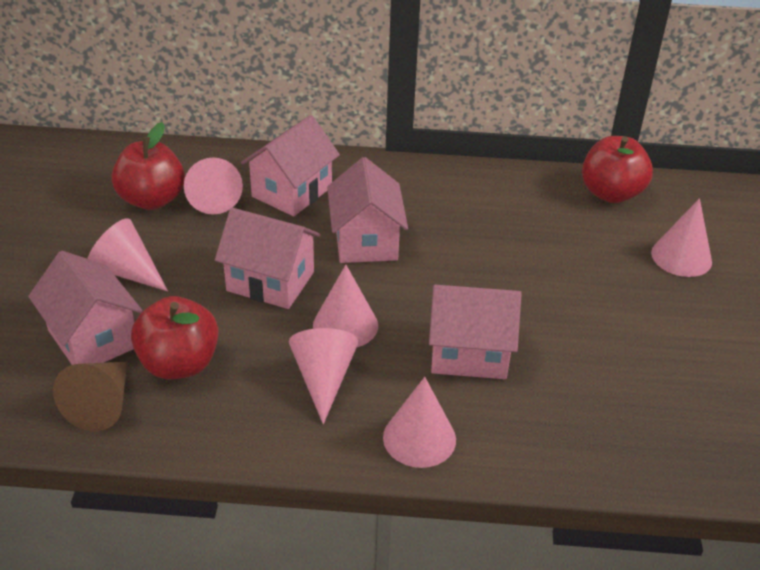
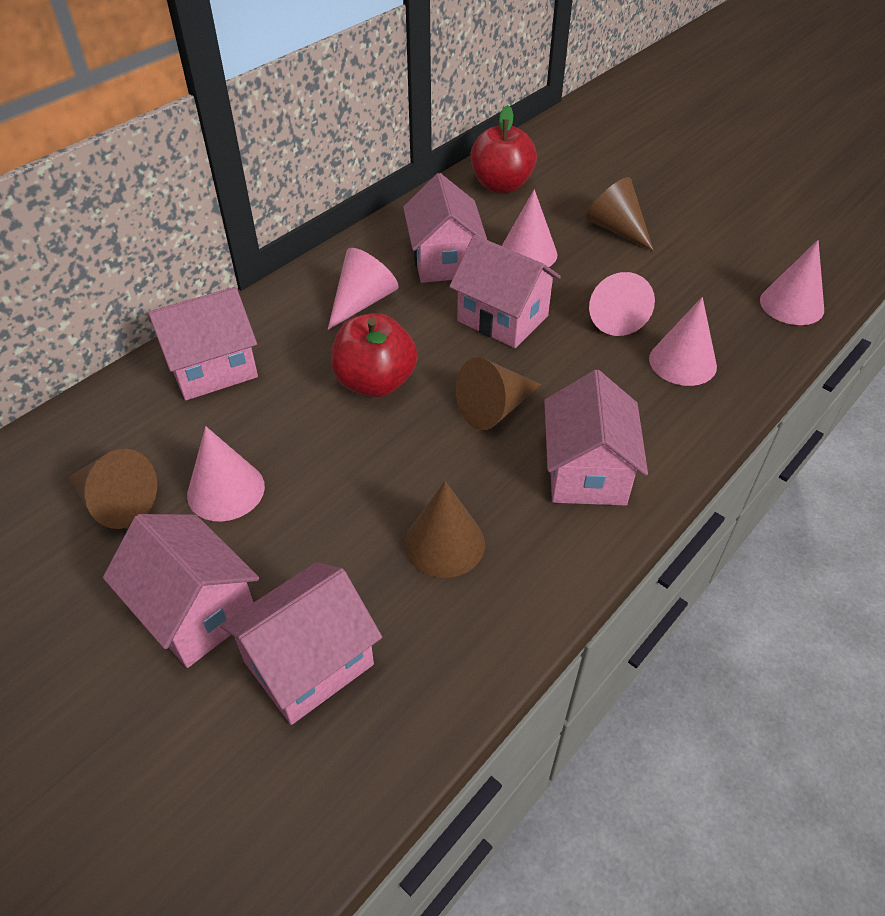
brown cone: 1 -> 4
pink house: 5 -> 6
red apple: 3 -> 2

